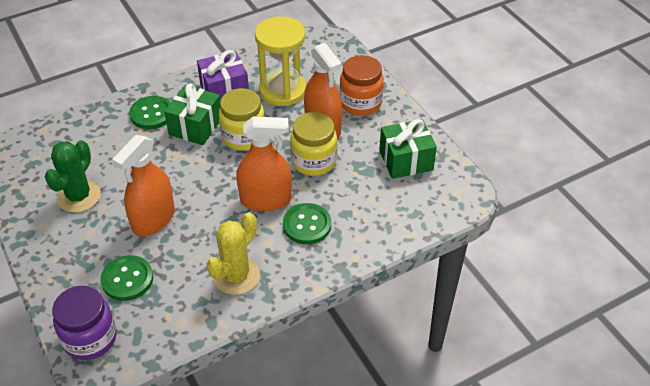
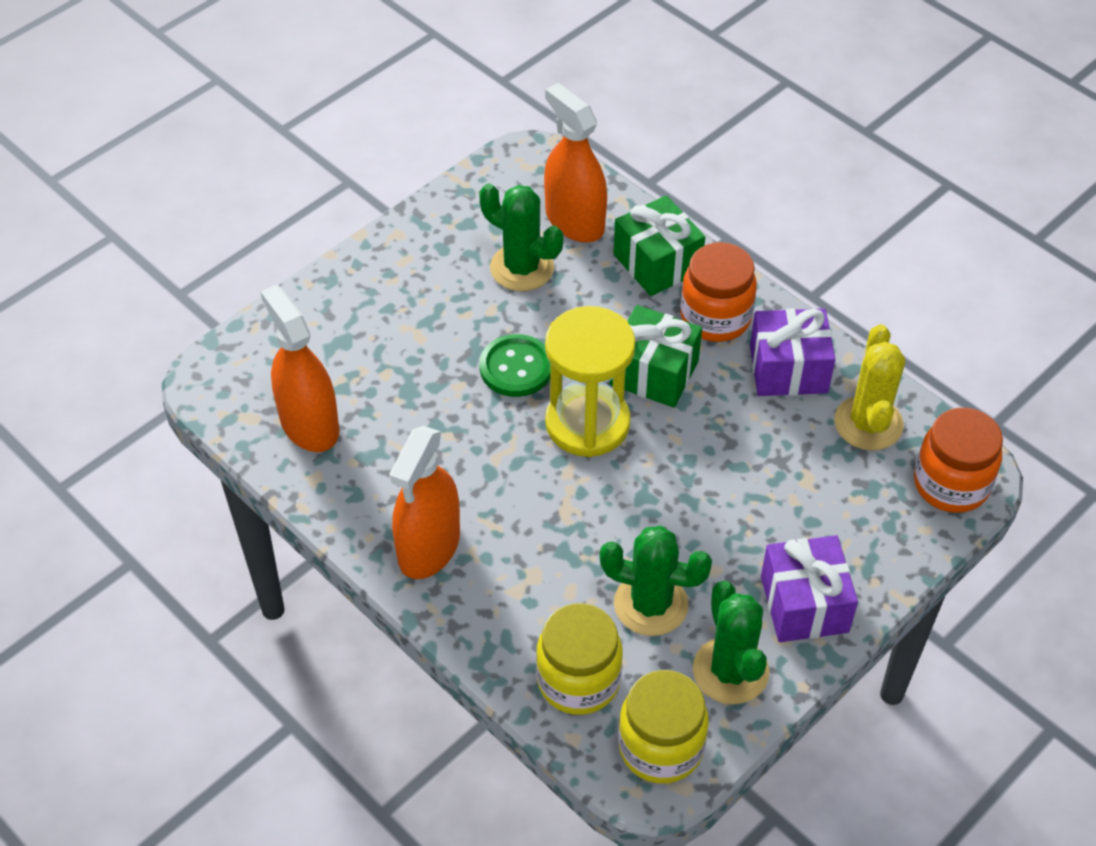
green button: 3 -> 1
green cactus: 1 -> 3
orange jar: 1 -> 2
purple gift: 1 -> 2
purple jar: 1 -> 0

